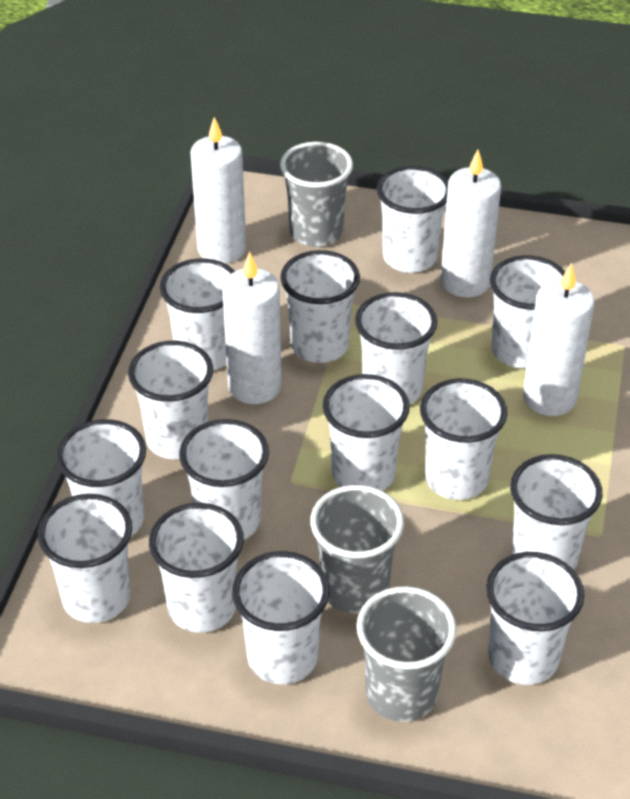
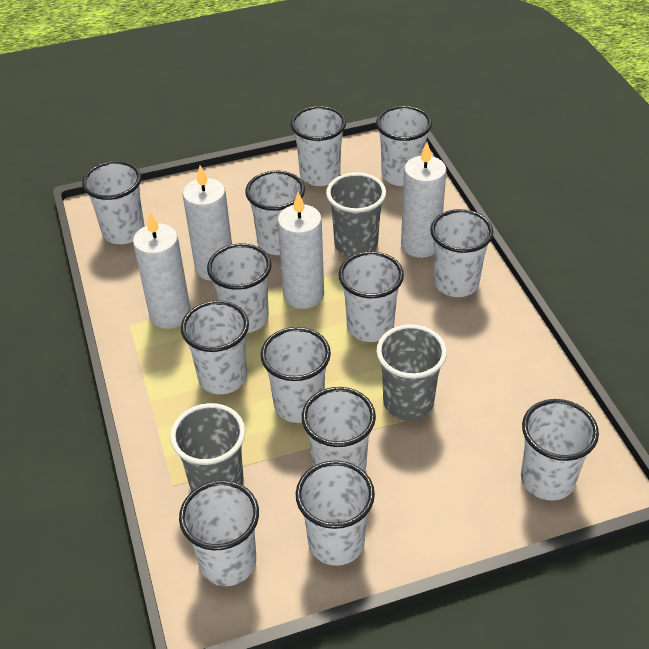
white cup: 15 -> 13

